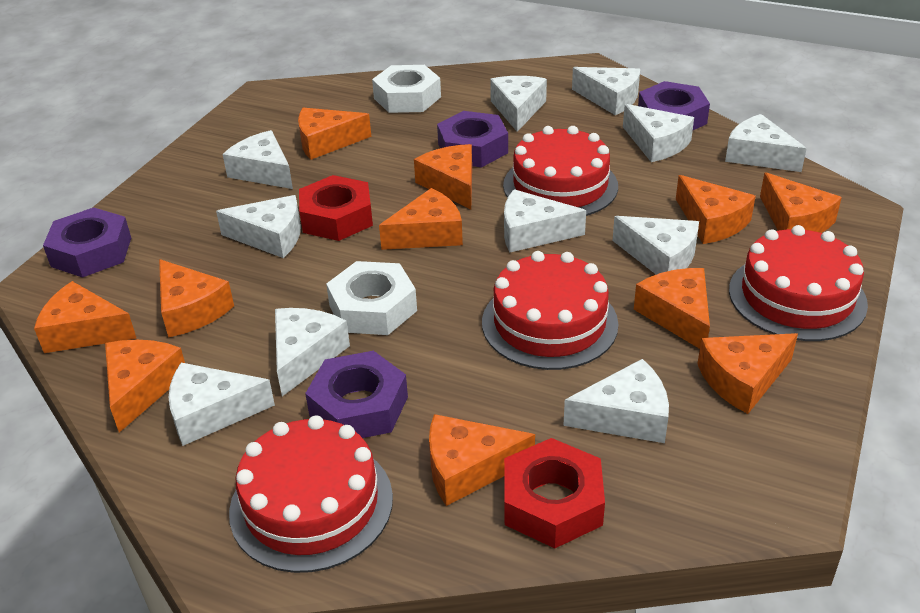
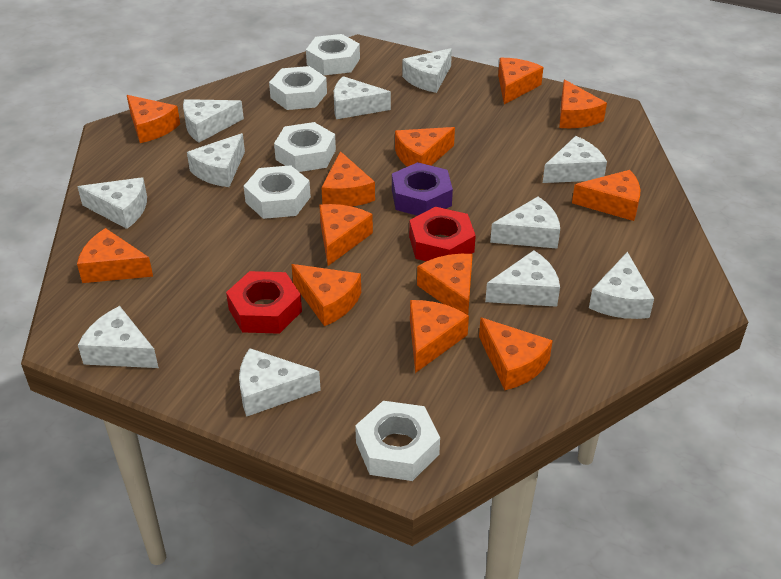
orange cheese: 11 -> 12
purple nut: 4 -> 1
red cake: 4 -> 0
white nut: 2 -> 5

